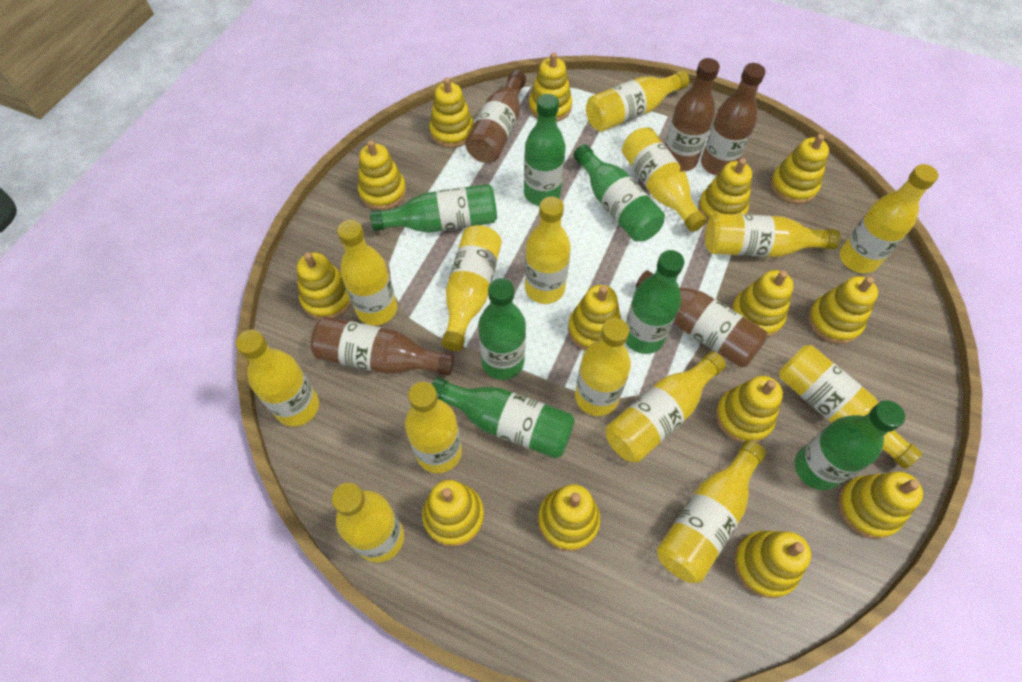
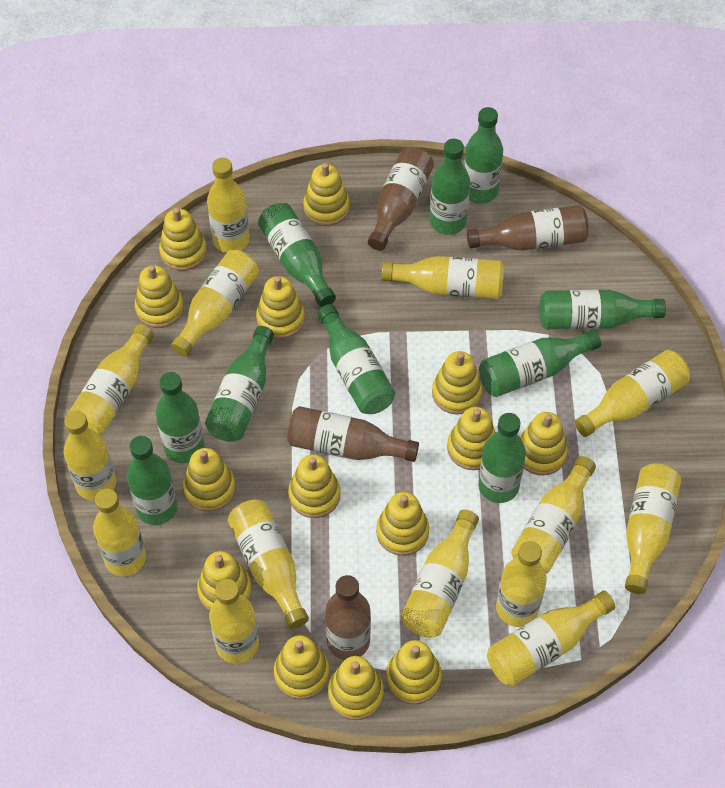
brown bottle: 5 -> 4
green bottle: 7 -> 10

